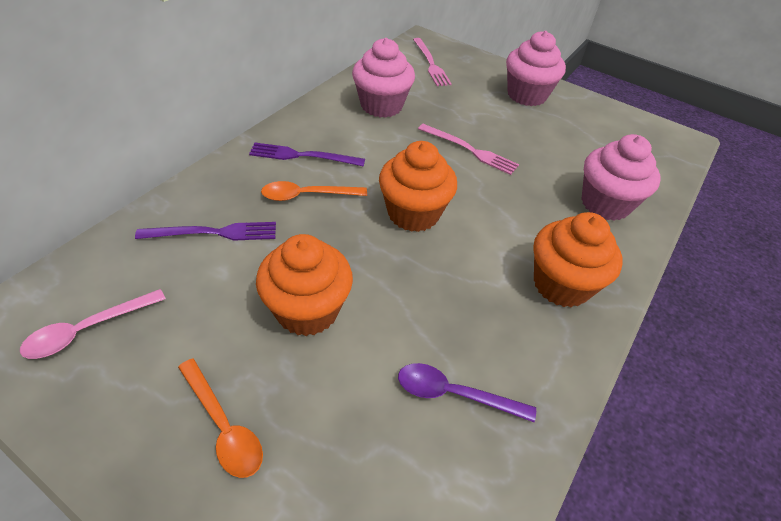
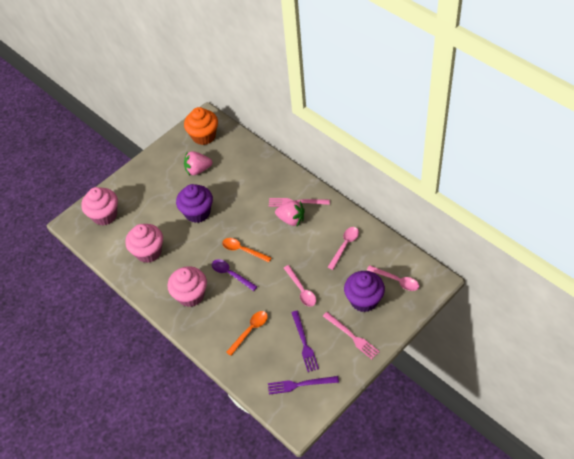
orange cupcake: 3 -> 1
pink spoon: 1 -> 3
pink strawberry: 0 -> 2
purple cupcake: 0 -> 2

